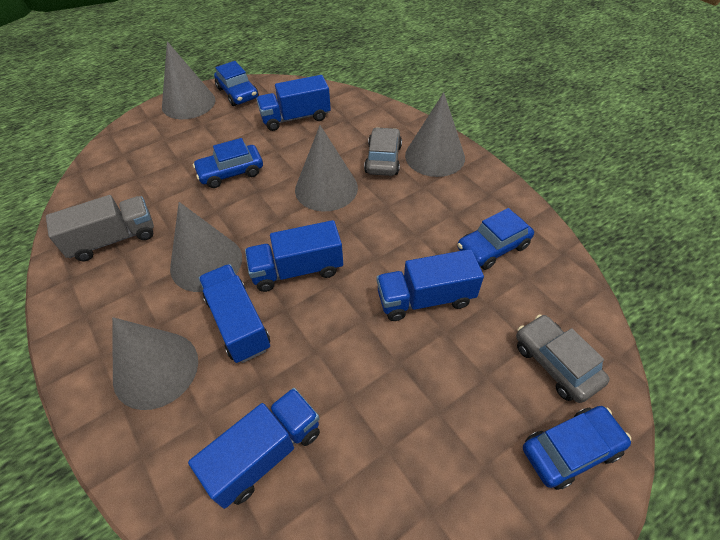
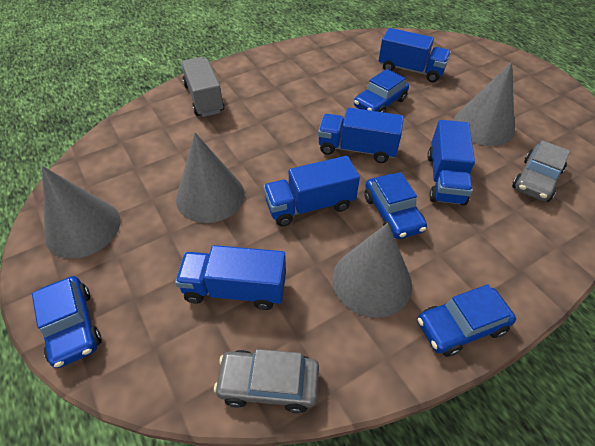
grey cone: 5 -> 4

